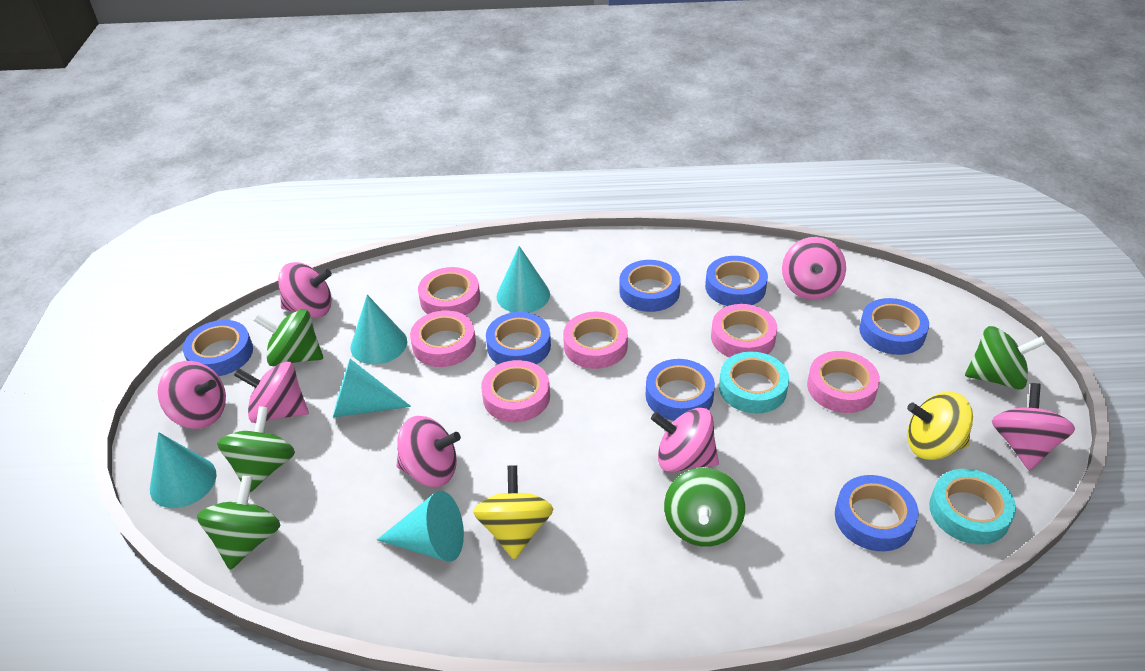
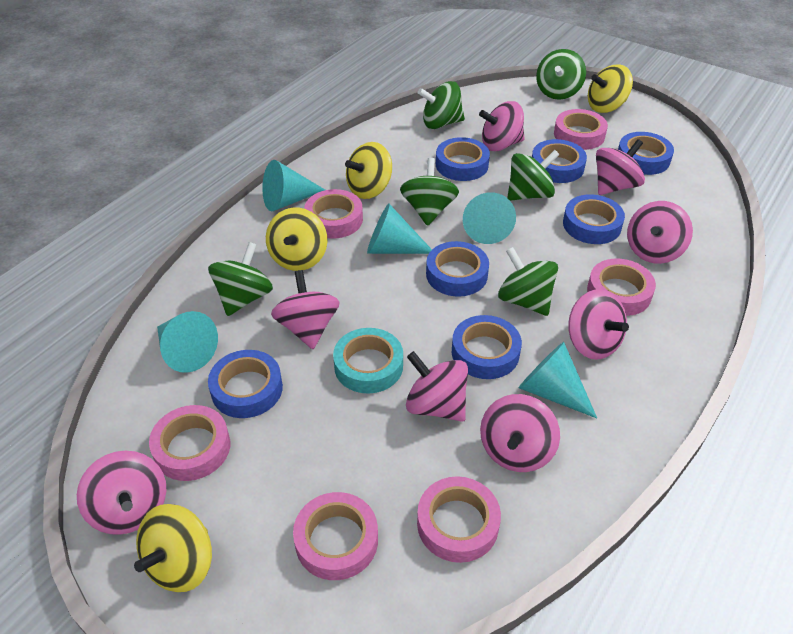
green spinning top: 5 -> 6
pink spinning top: 7 -> 8
turquoise tape: 2 -> 1
yellow spinning top: 2 -> 4

